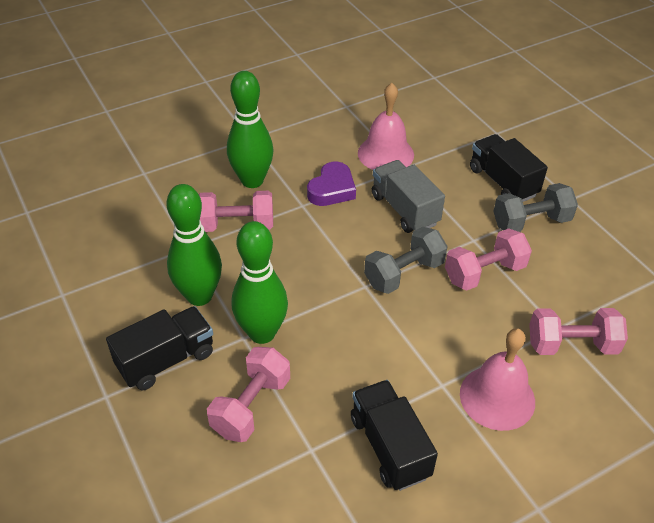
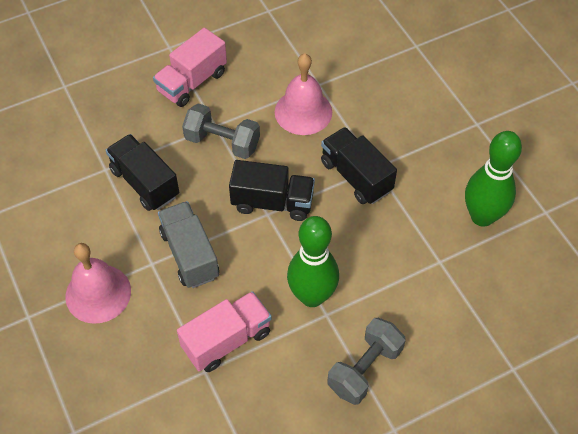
green bowling pin: 3 -> 2
pink dumbbell: 4 -> 0
pink truck: 0 -> 2
purple heart: 1 -> 0

